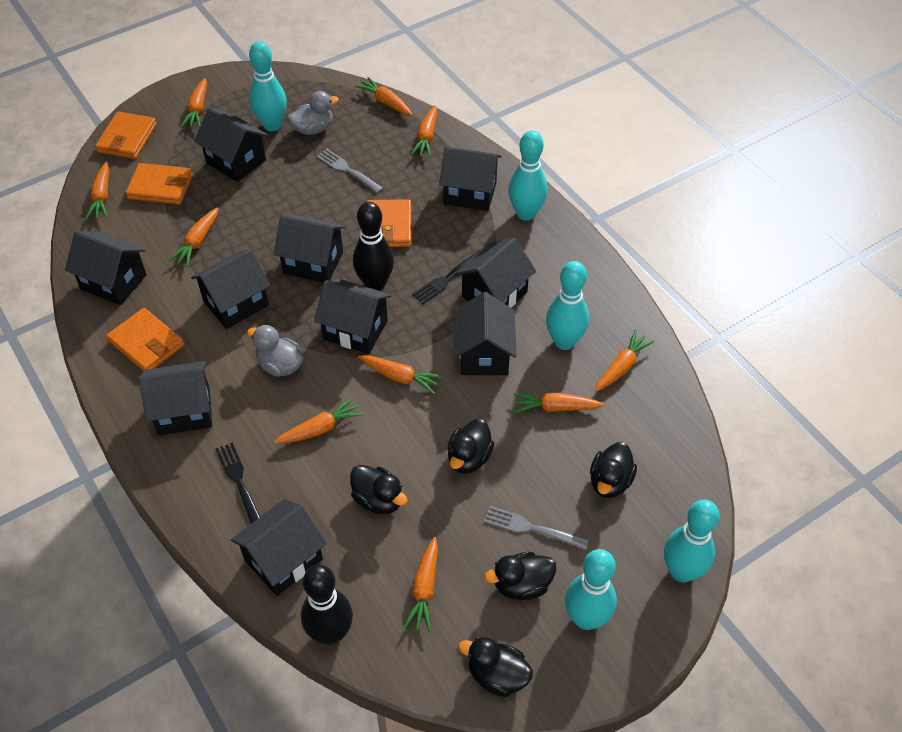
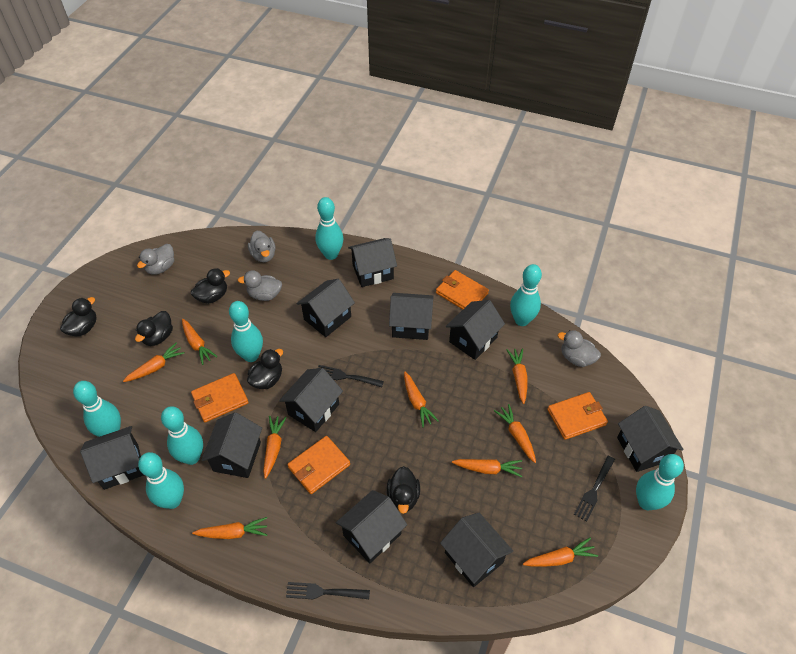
black bowling pin: 2 -> 0
black fork: 2 -> 3
grey duck: 2 -> 4
grey fork: 2 -> 0
orange carrot: 10 -> 9
turquoise bowling pin: 5 -> 7

